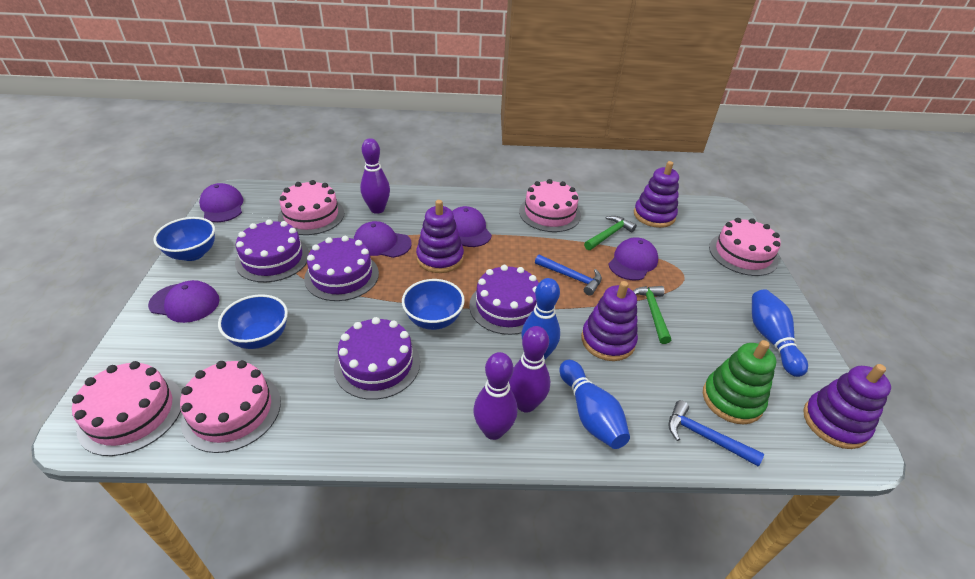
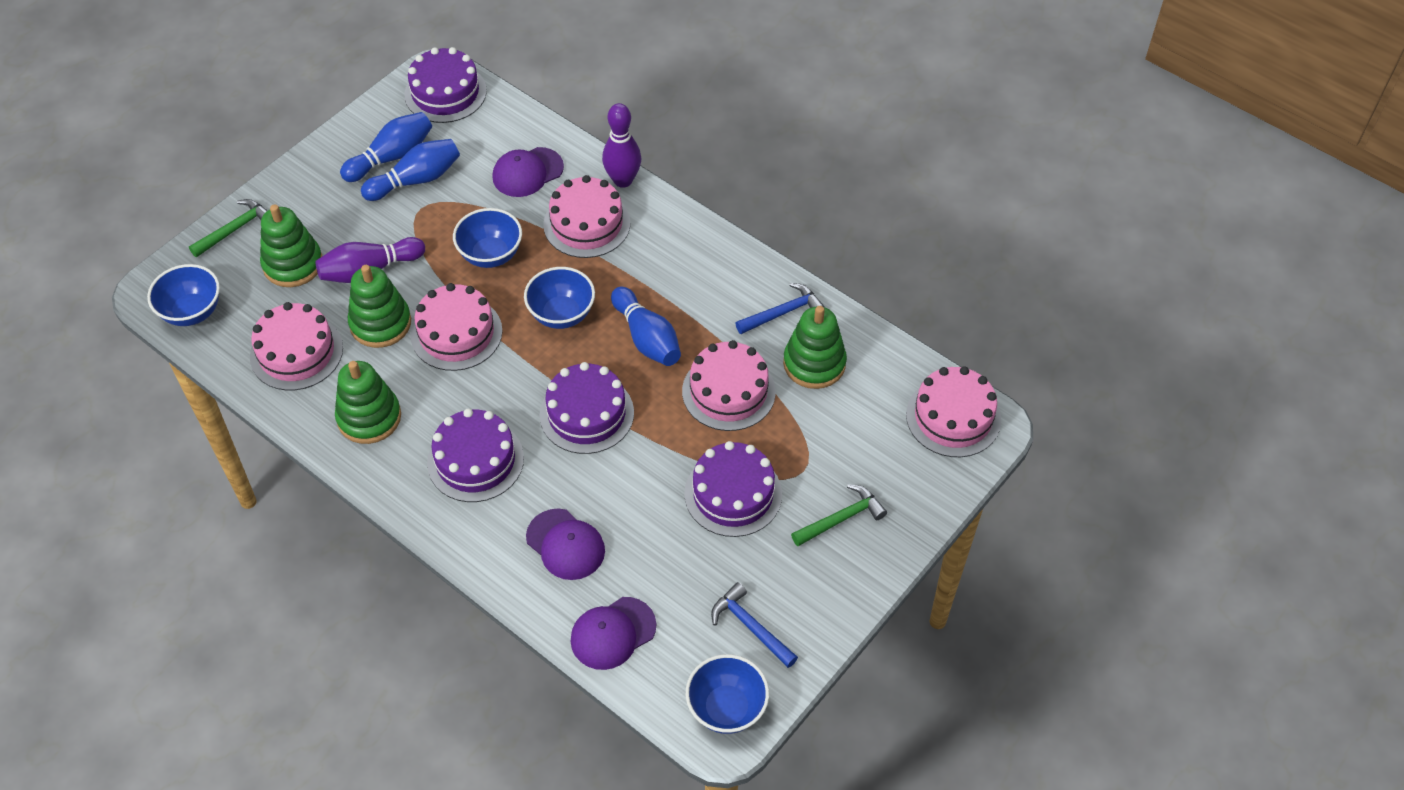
blue bowl: 3 -> 4
green stacking toy: 1 -> 4
purple bowling pin: 3 -> 2
purple cap: 5 -> 3
purple stacking toy: 4 -> 0

